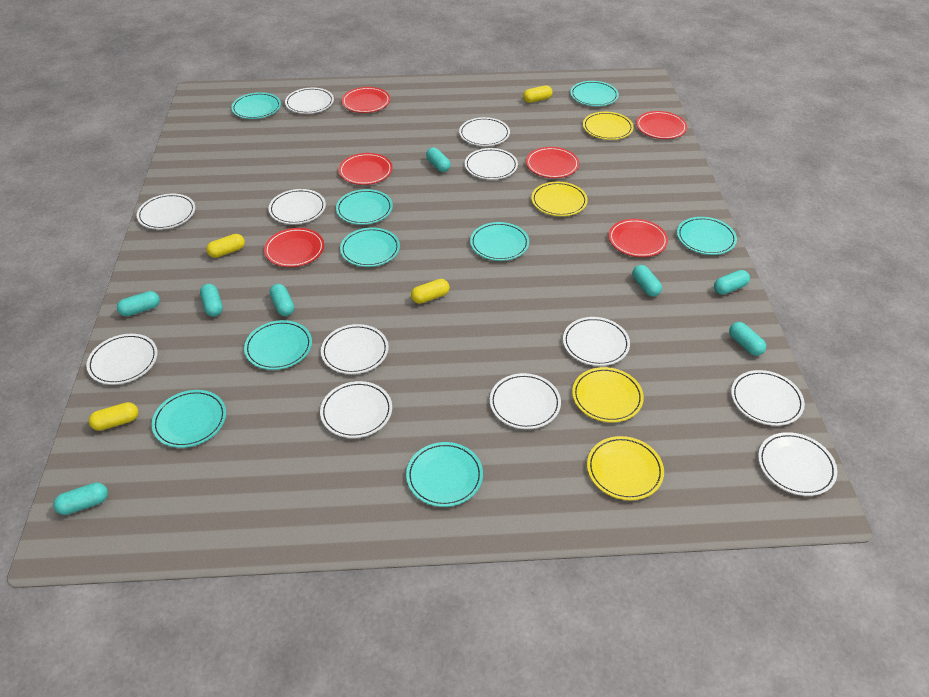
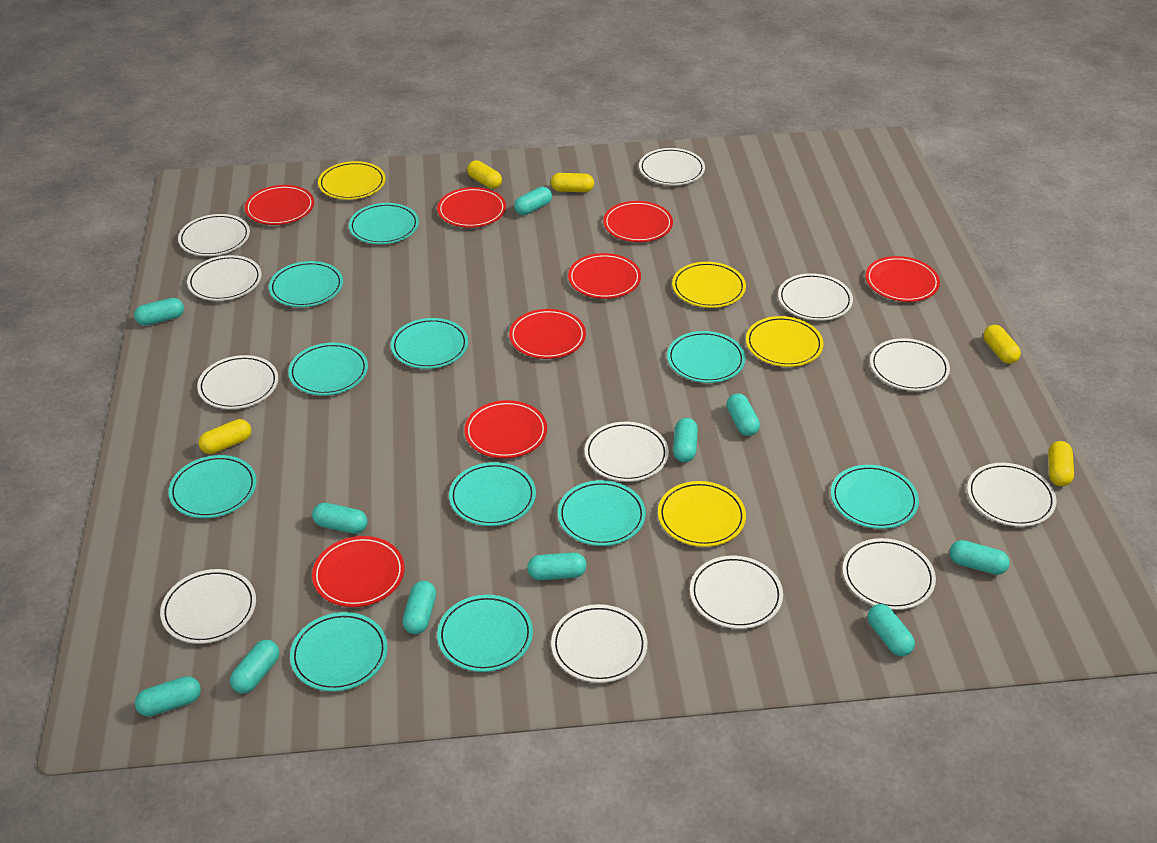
red plate: 6 -> 8
turquoise capsule: 8 -> 11
turquoise plate: 9 -> 11
yellow capsule: 4 -> 5

